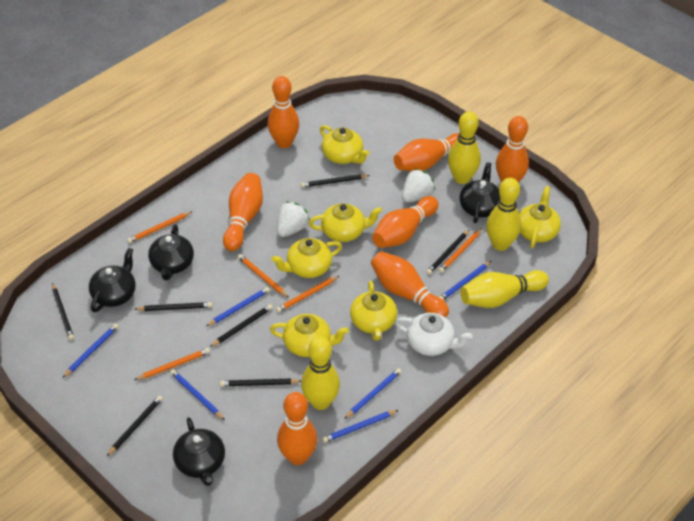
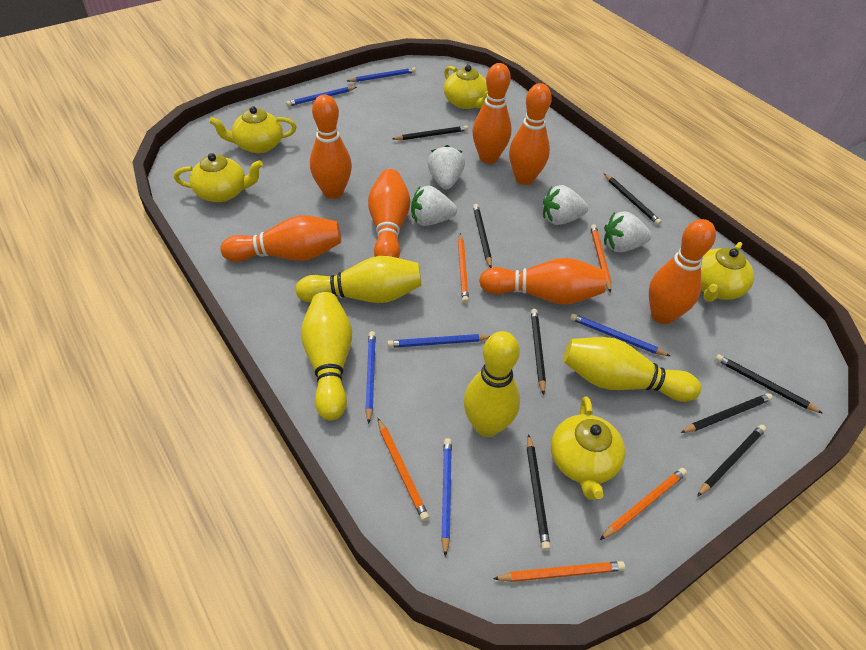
black pencil: 7 -> 8
black teapot: 4 -> 0
white strawberry: 2 -> 4
white teapot: 1 -> 0
yellow teapot: 6 -> 5

